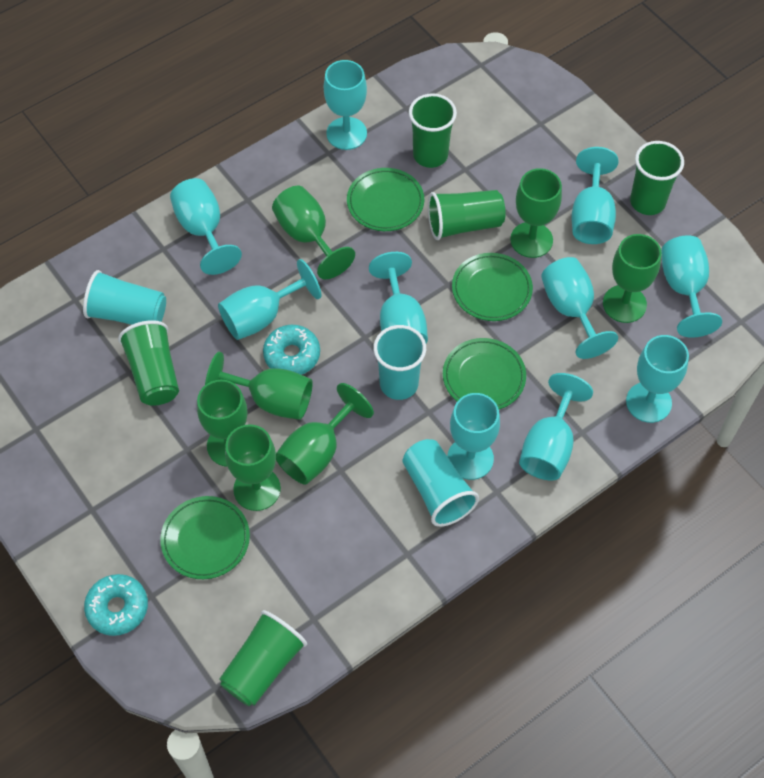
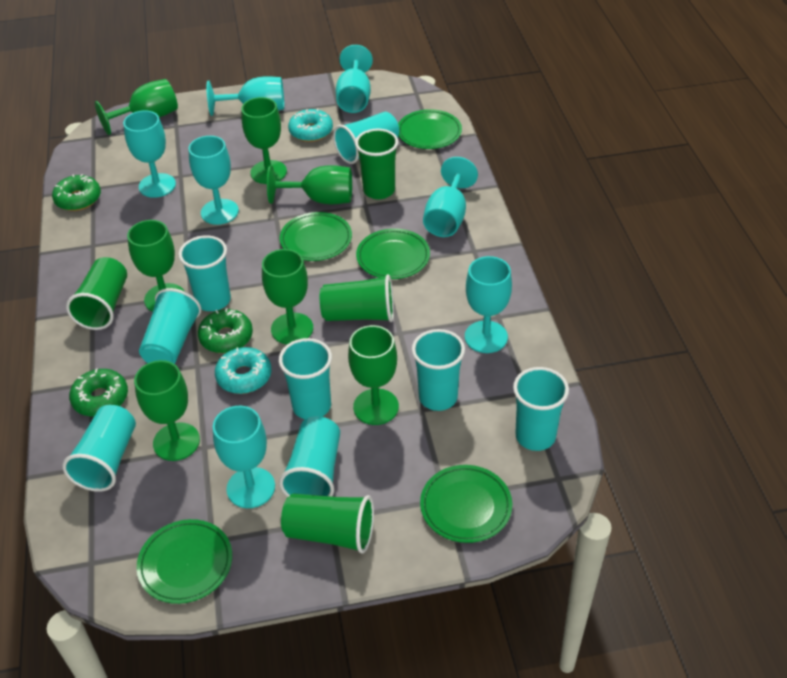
green cup: 5 -> 4
green donut: 0 -> 3
green plate: 4 -> 5
turquoise cup: 3 -> 8
turquoise goblet: 10 -> 7

